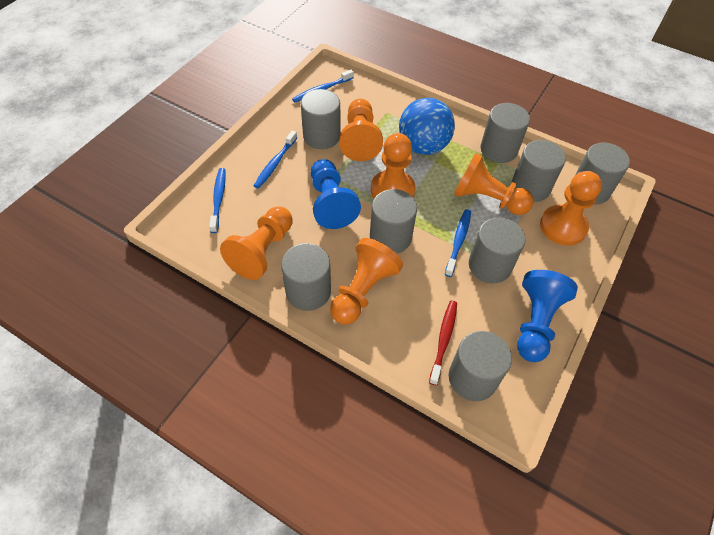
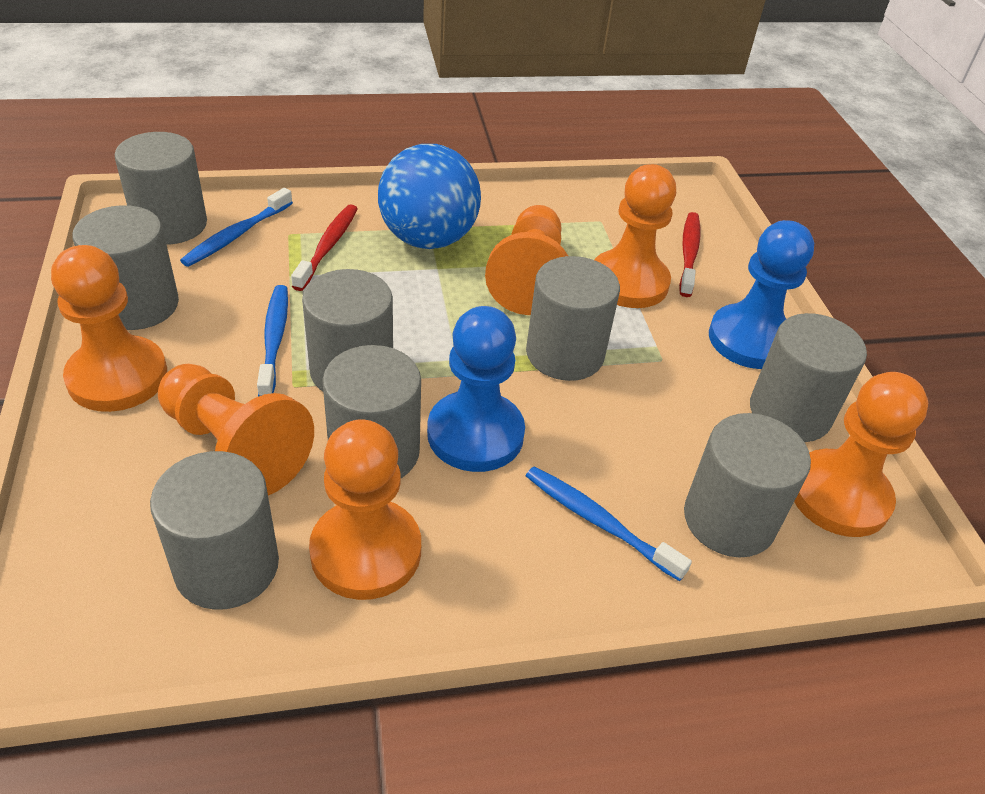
blue toothbrush: 4 -> 3
red toothbrush: 1 -> 2

